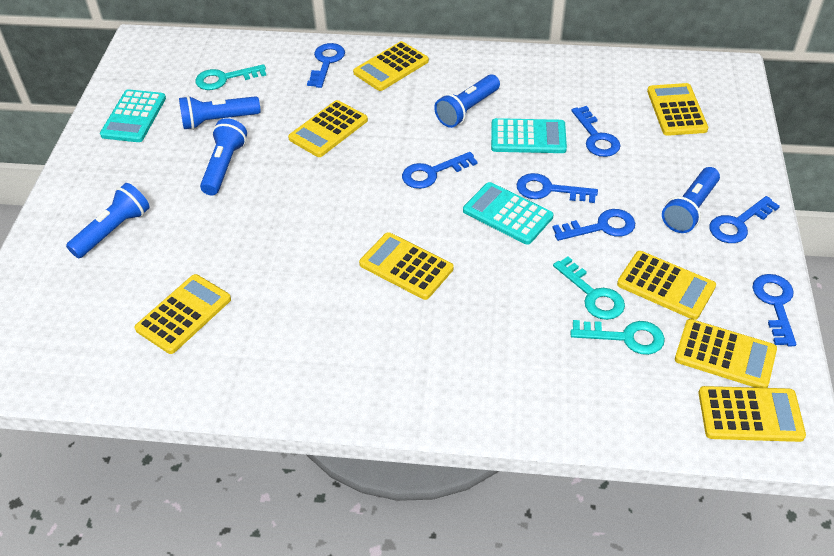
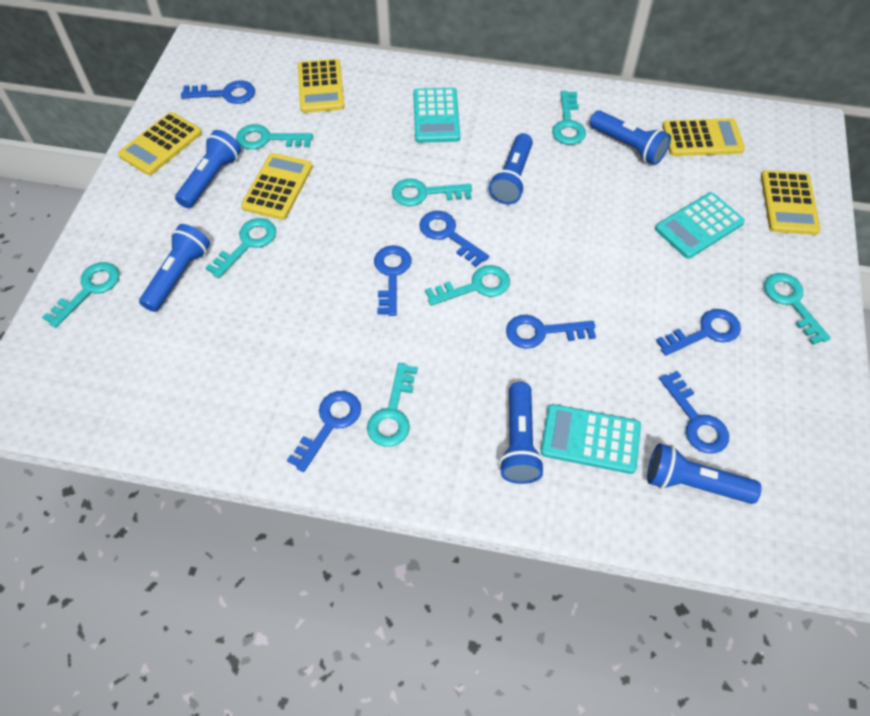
blue flashlight: 5 -> 6
turquoise key: 3 -> 8
yellow calculator: 8 -> 5

